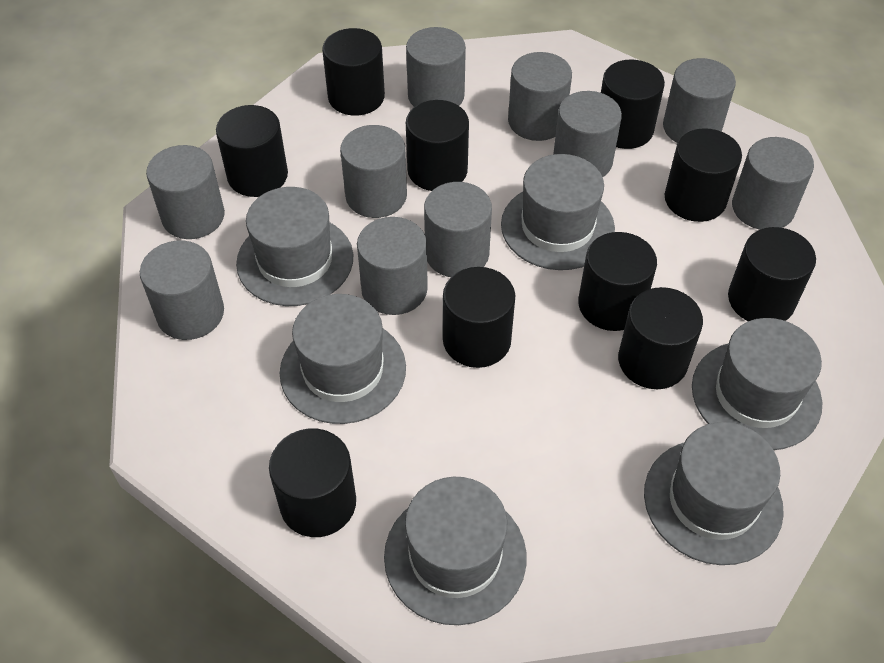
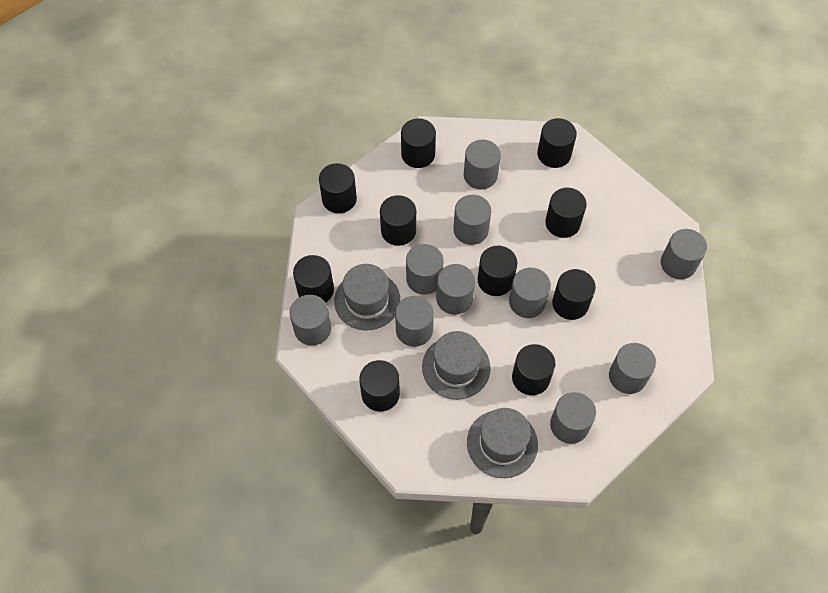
grey hat: 6 -> 3

